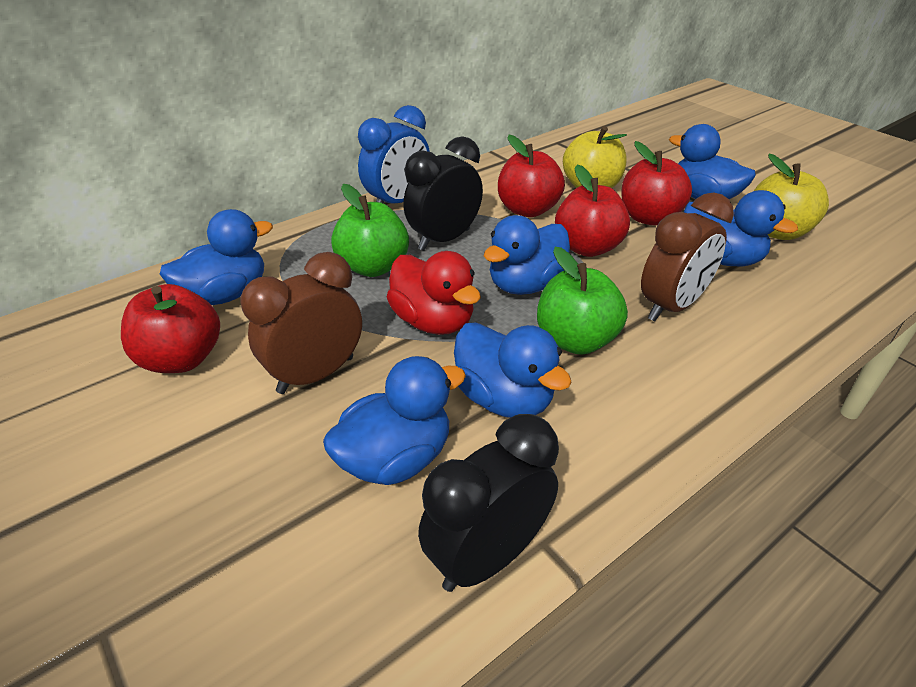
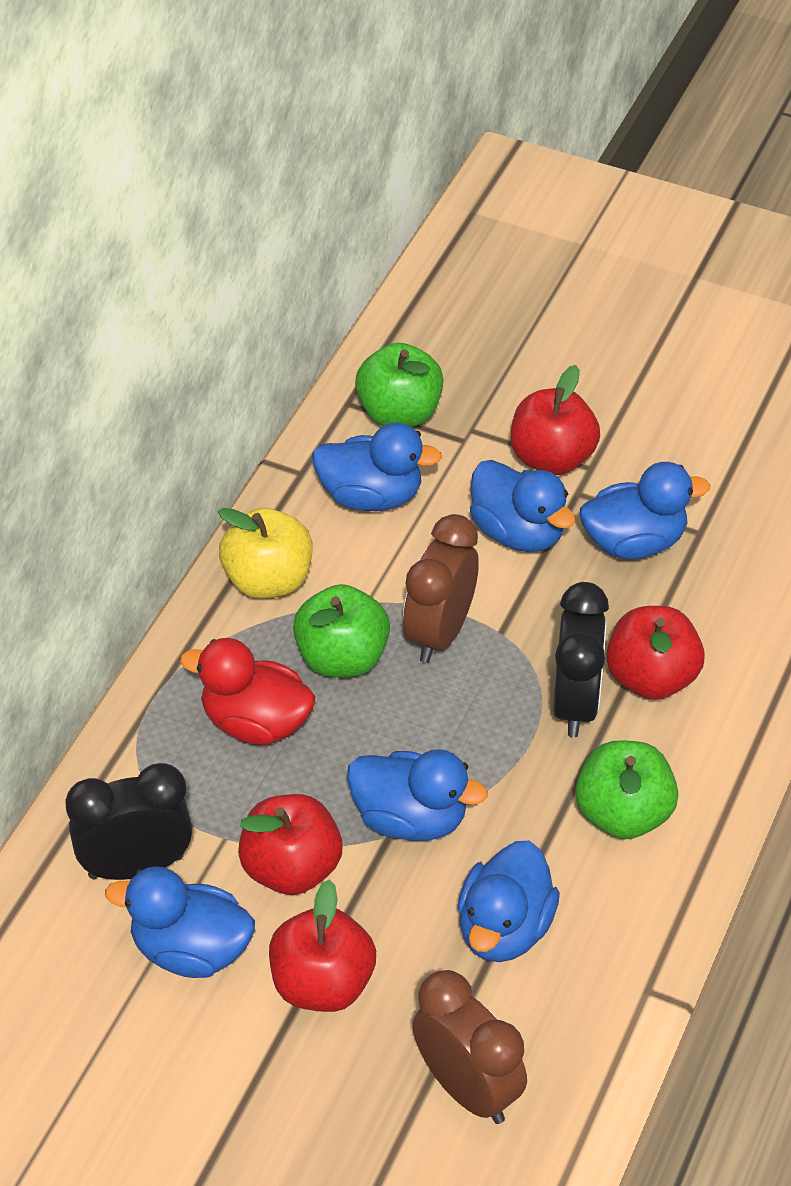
blue clock: 1 -> 0
green apple: 2 -> 3
yellow apple: 2 -> 1

